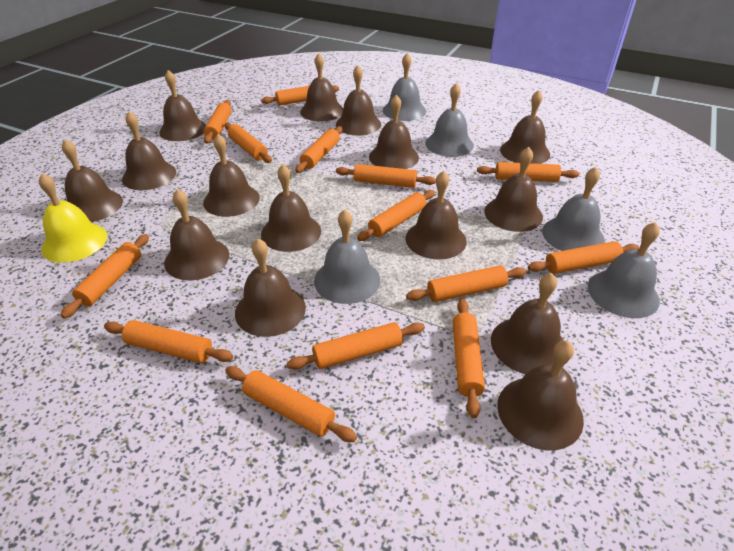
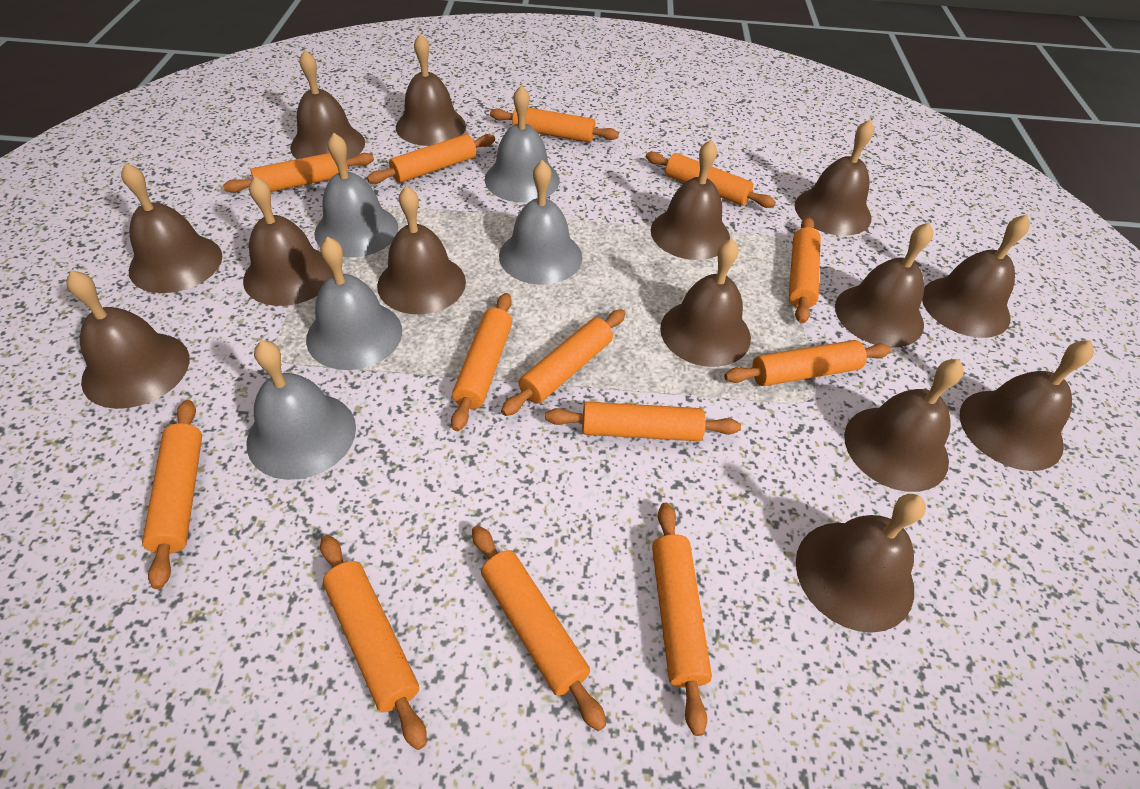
brown bell: 15 -> 14
orange rolling pin: 14 -> 13
yellow bell: 1 -> 0

